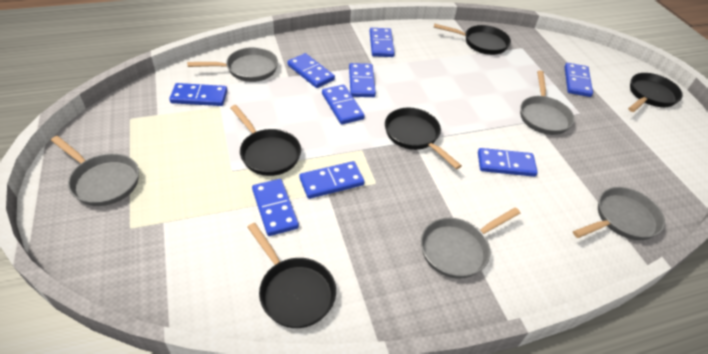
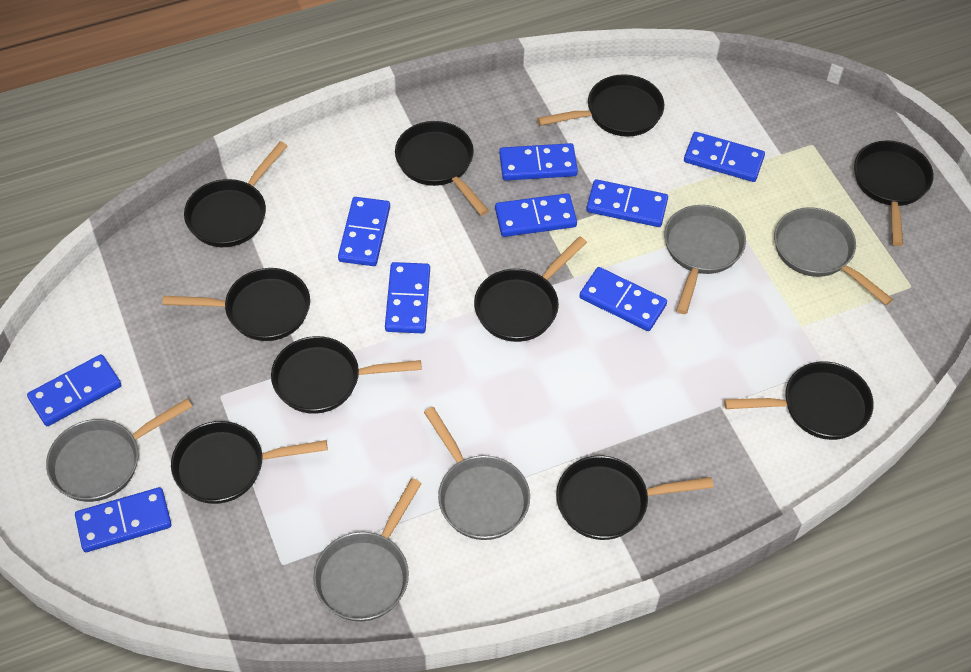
black pan: 5 -> 10

